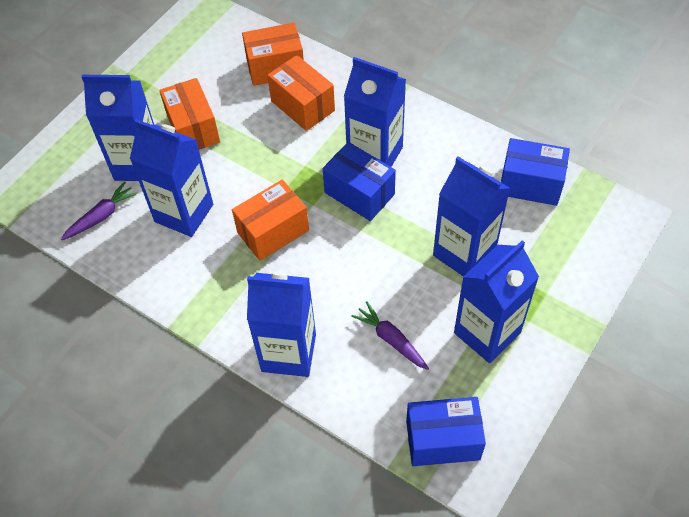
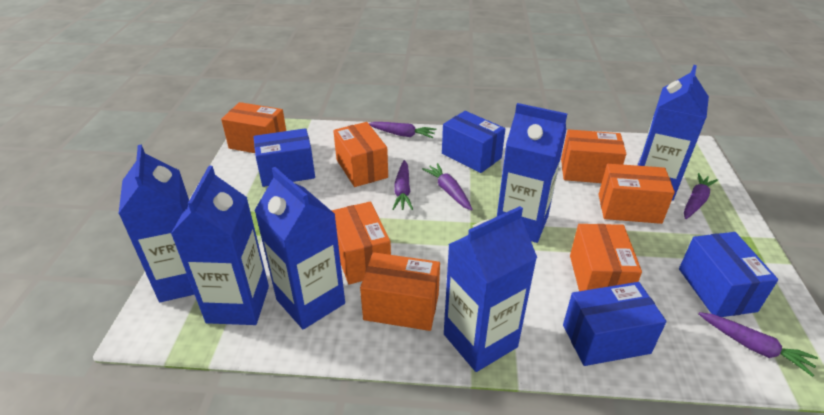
blue box: 3 -> 4
orange box: 4 -> 7
purple carrot: 2 -> 5

